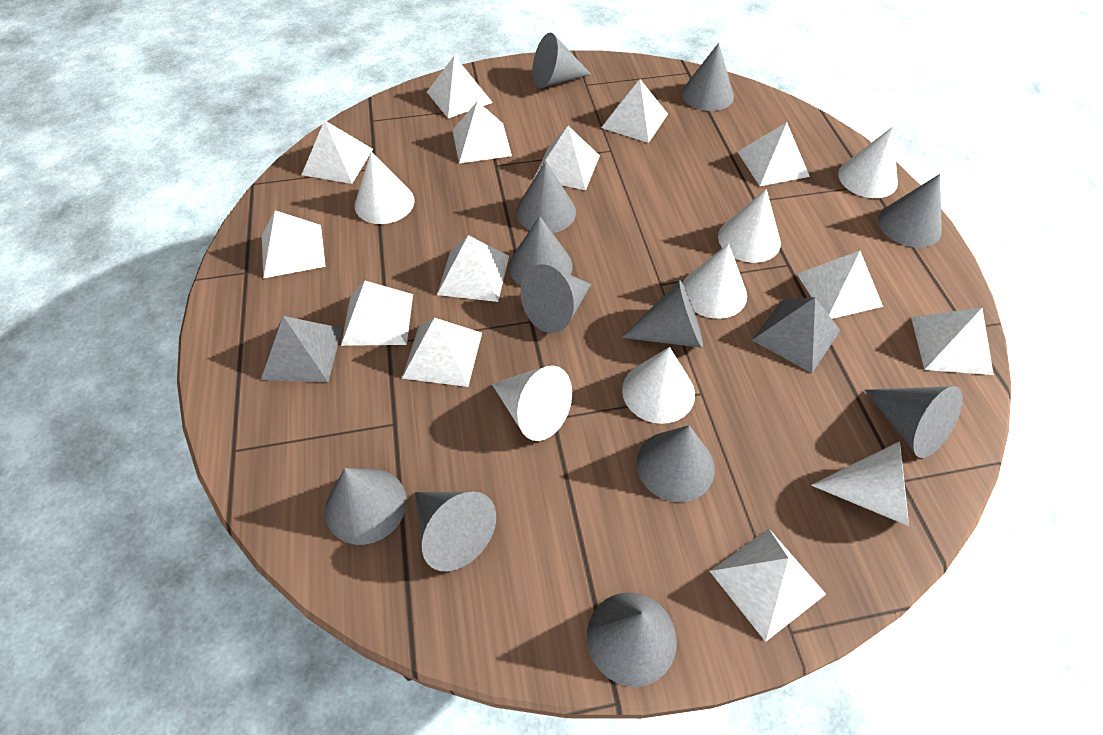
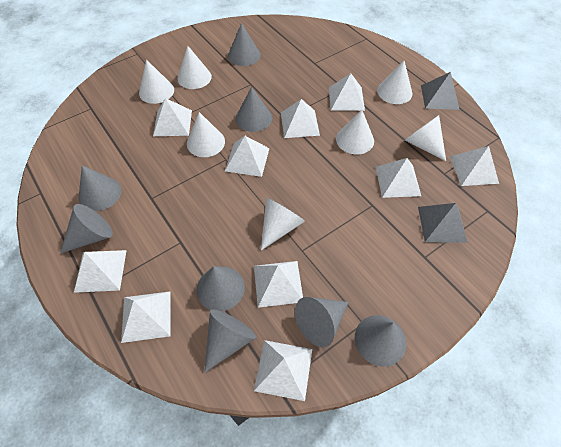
grey cone: 12 -> 8
white pyramid: 13 -> 10

